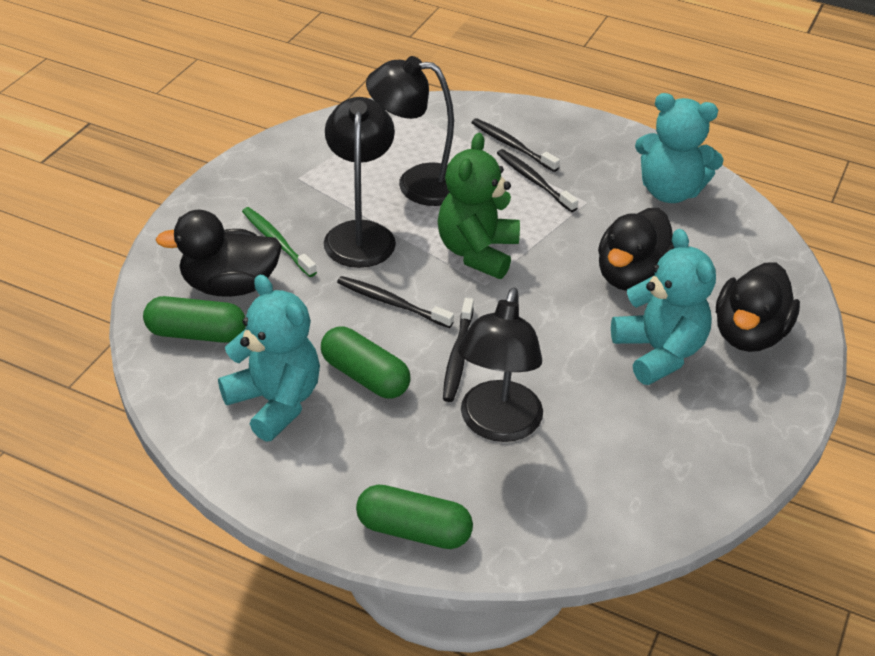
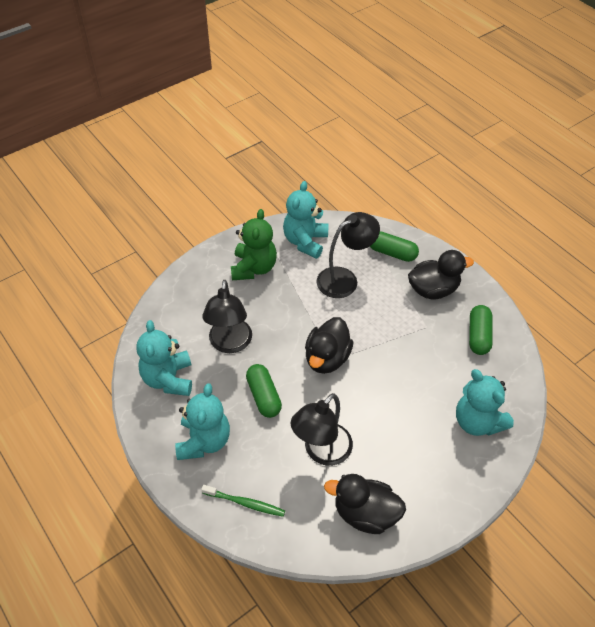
black toothbrush: 4 -> 0
turquoise teddy bear: 3 -> 4

